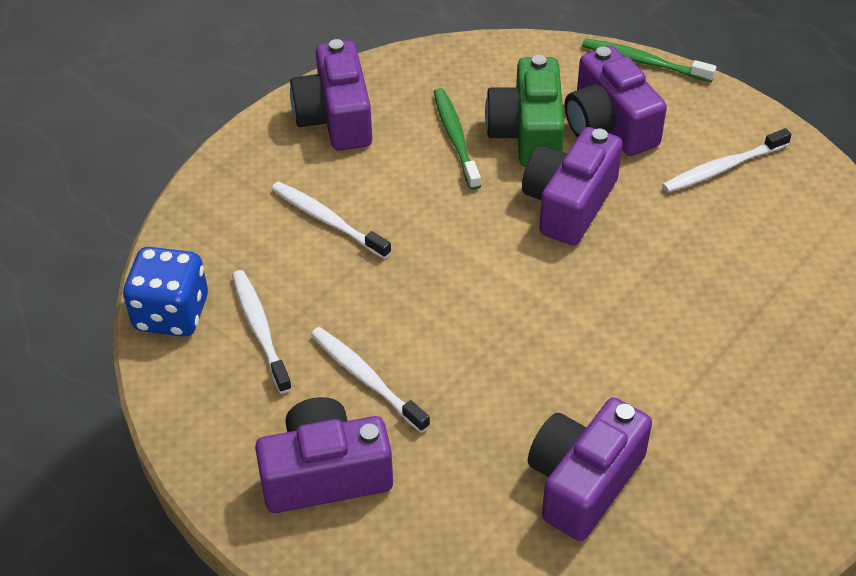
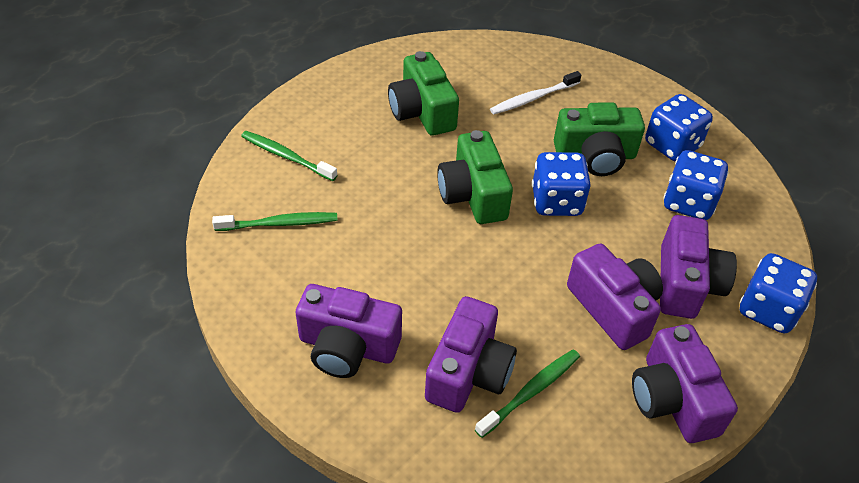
blue dice: 1 -> 4
green camera: 1 -> 3
green toothbrush: 2 -> 3
white toothbrush: 4 -> 1

